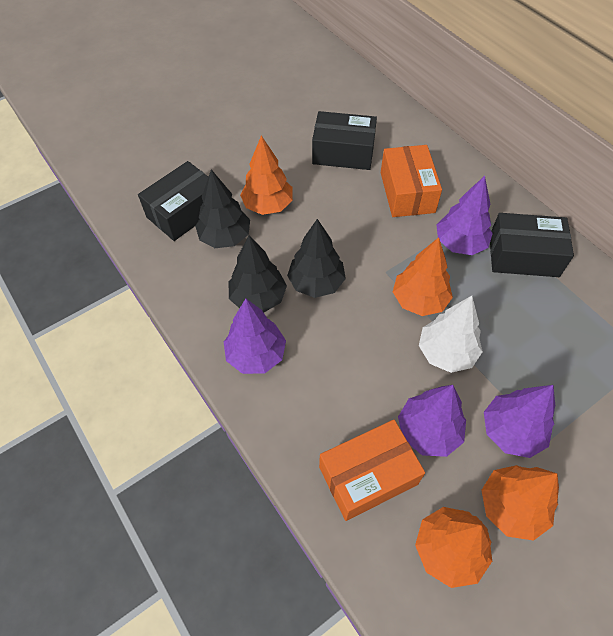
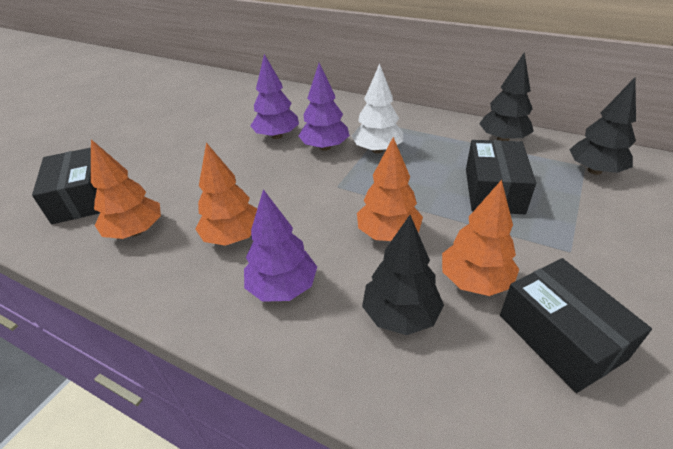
orange box: 2 -> 0
purple tree: 4 -> 3

